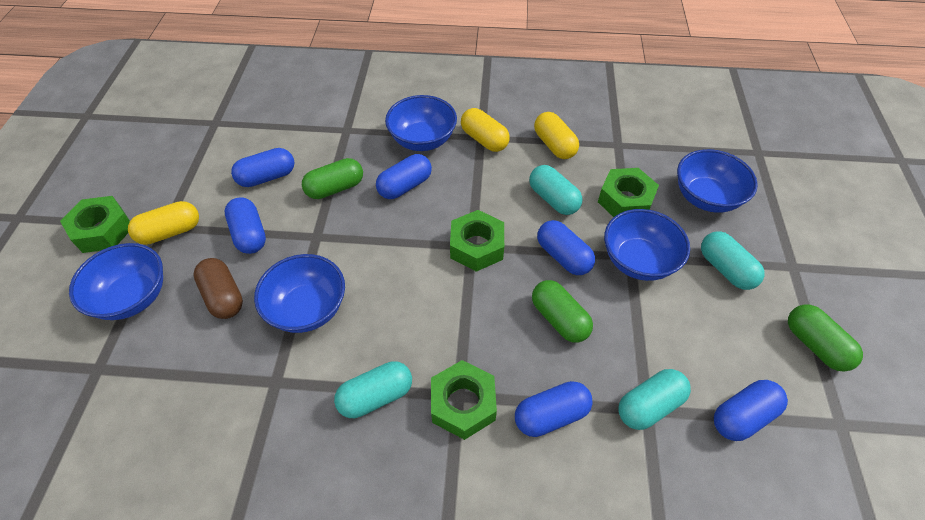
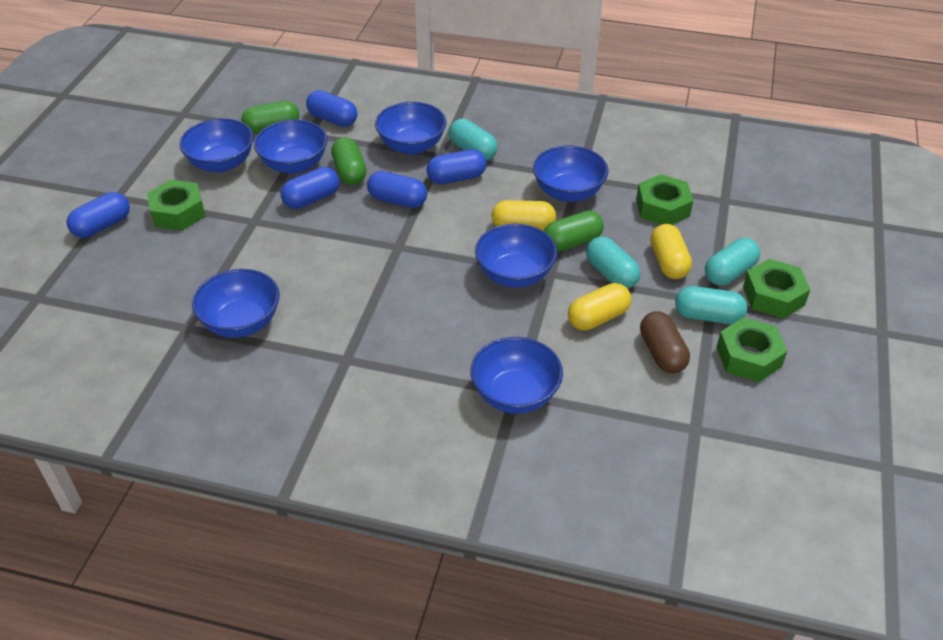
blue bowl: 5 -> 7
blue capsule: 6 -> 5

